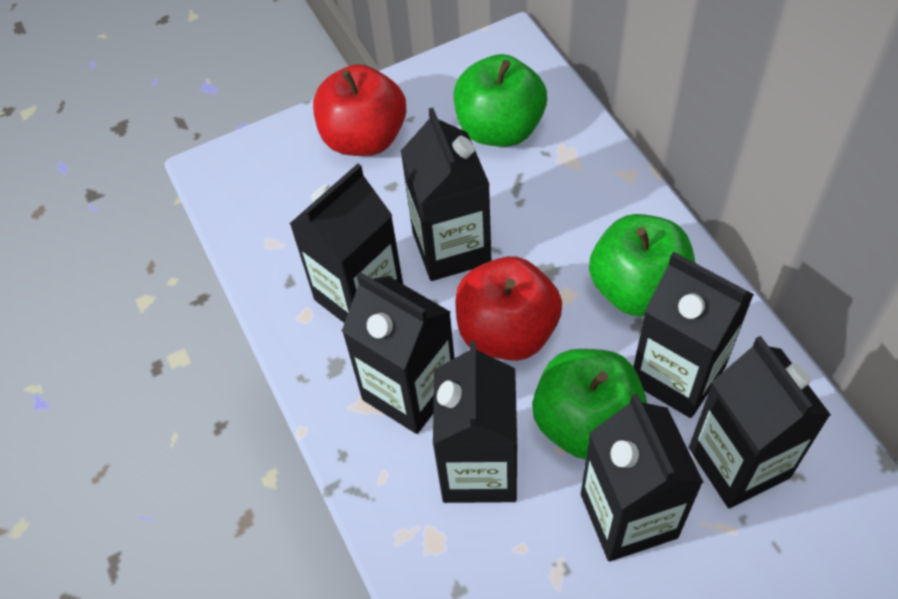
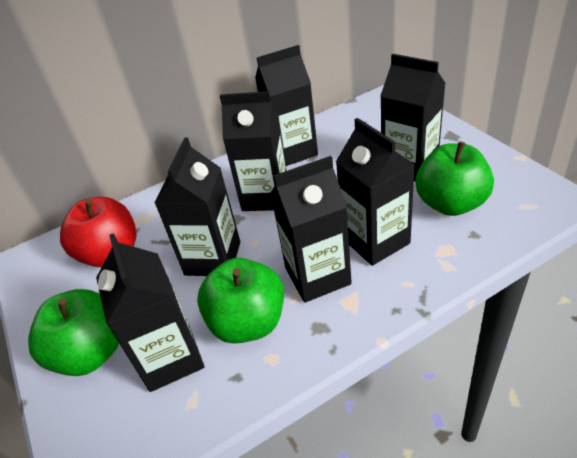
red apple: 2 -> 1

